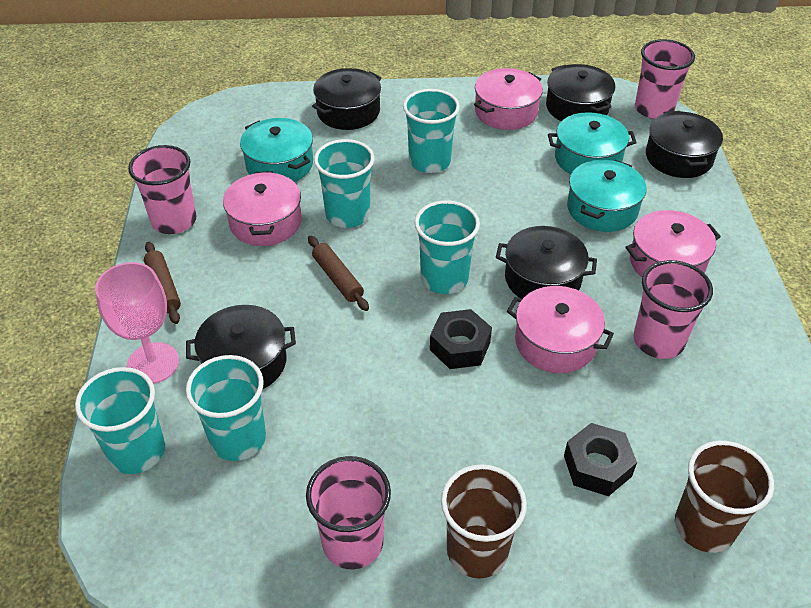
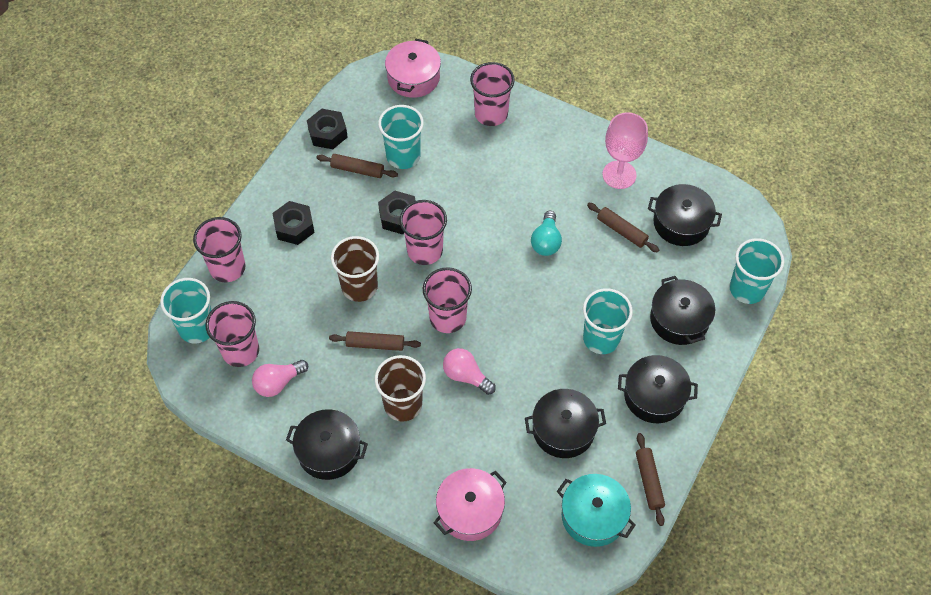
black nut: 2 -> 3
brown rolling pin: 2 -> 4
pink cup: 4 -> 5
pink light bulb: 0 -> 2
pink pot: 4 -> 2
turquoise cup: 5 -> 4
turquoise light bulb: 0 -> 1
turquoise pot: 3 -> 1

